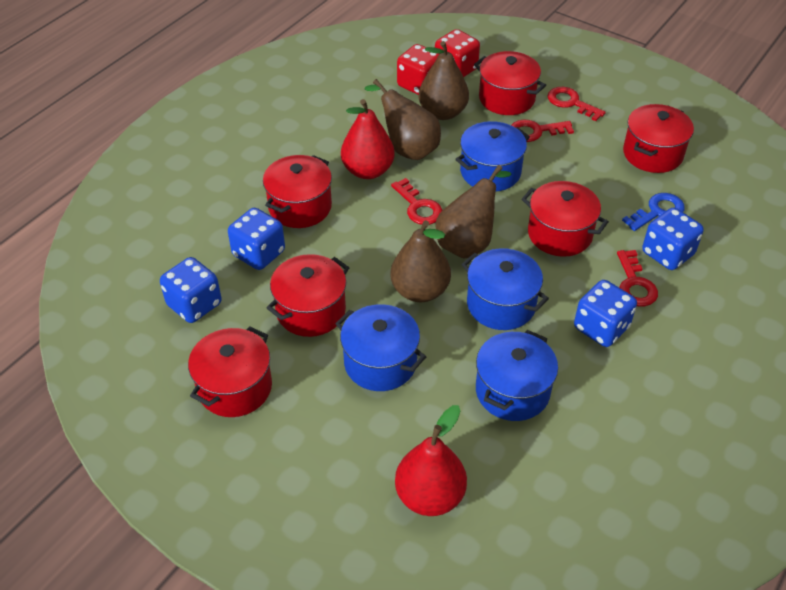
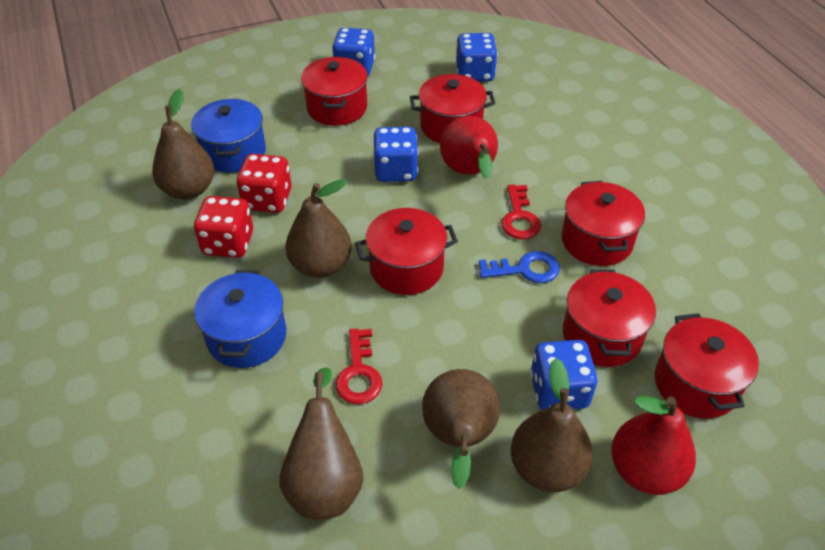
blue pot: 4 -> 2
brown pear: 4 -> 5
red key: 4 -> 2

